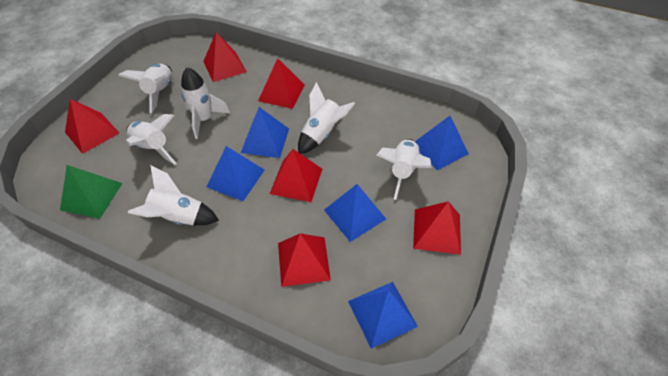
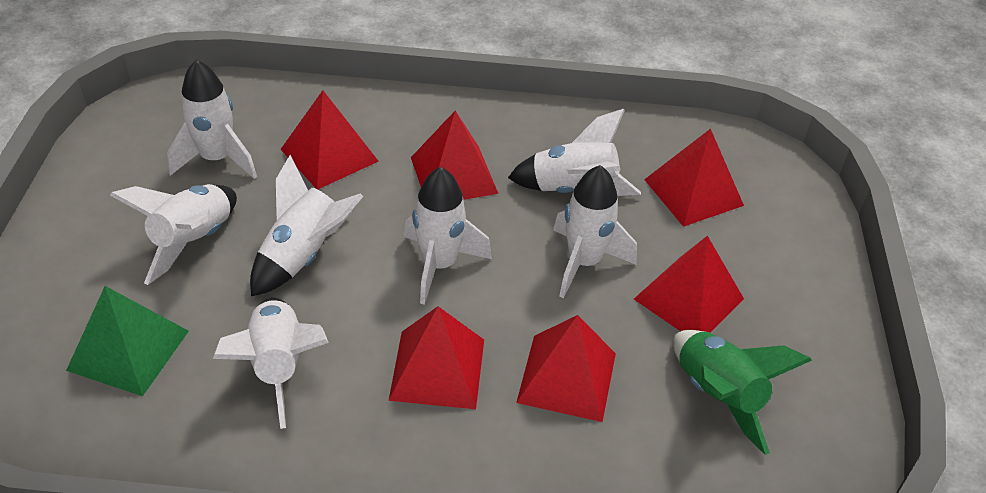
blue pyramid: 5 -> 0
green rocket: 0 -> 1
white rocket: 6 -> 7

